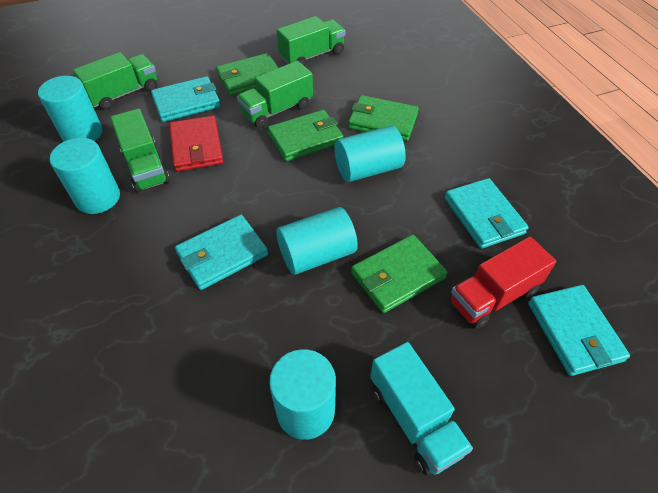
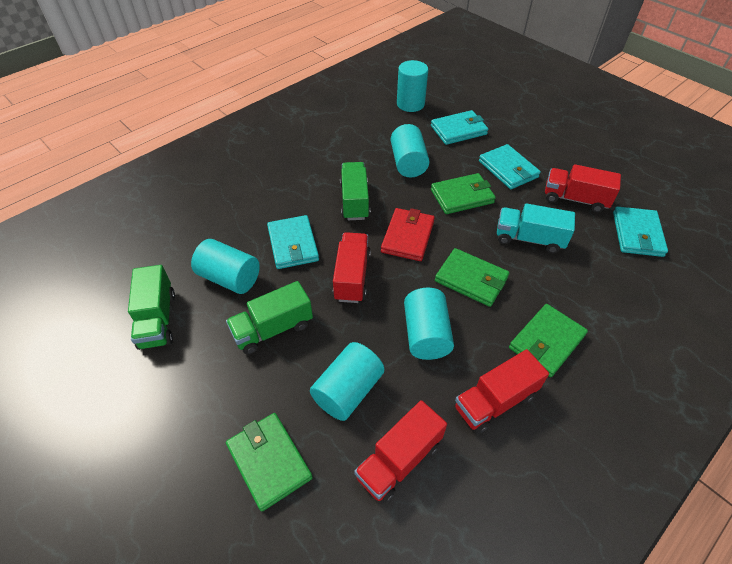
green truck: 4 -> 3
red truck: 1 -> 4

